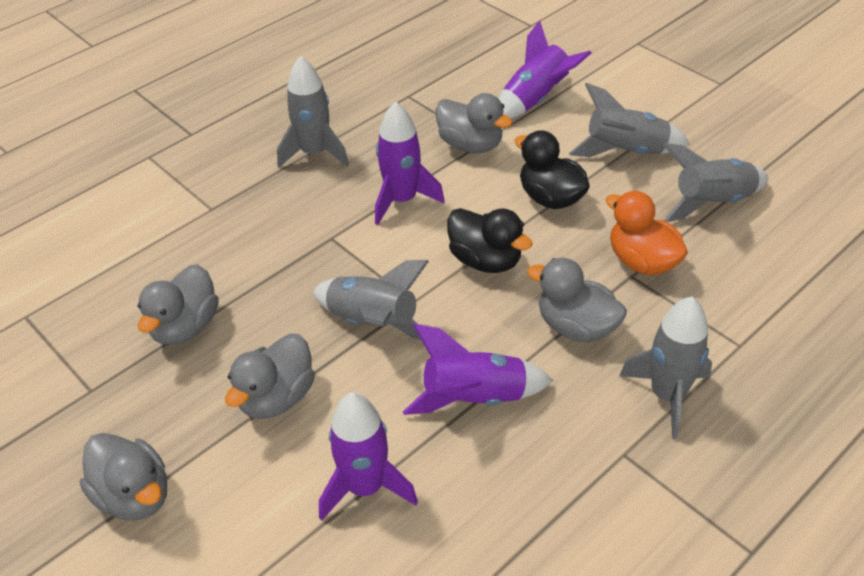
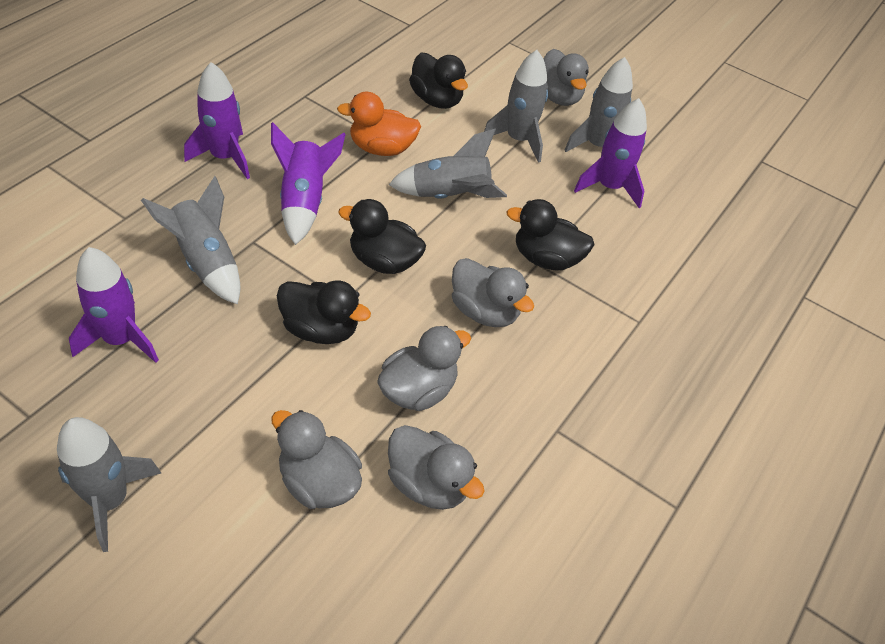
black duck: 2 -> 4

